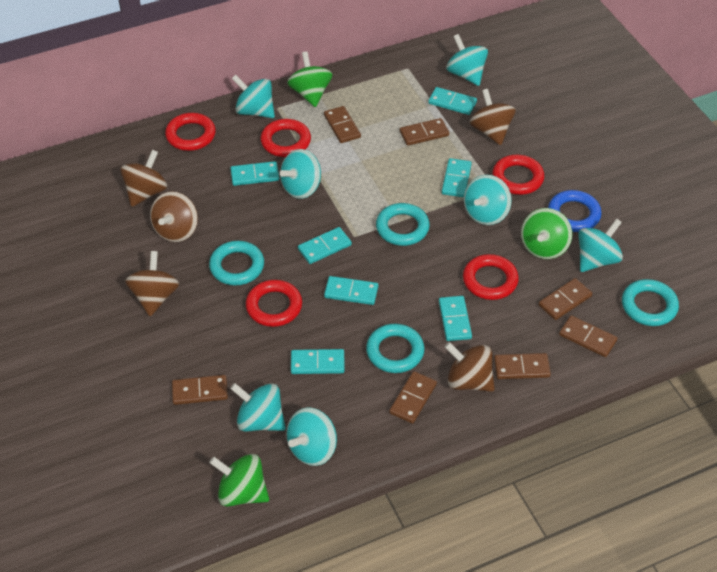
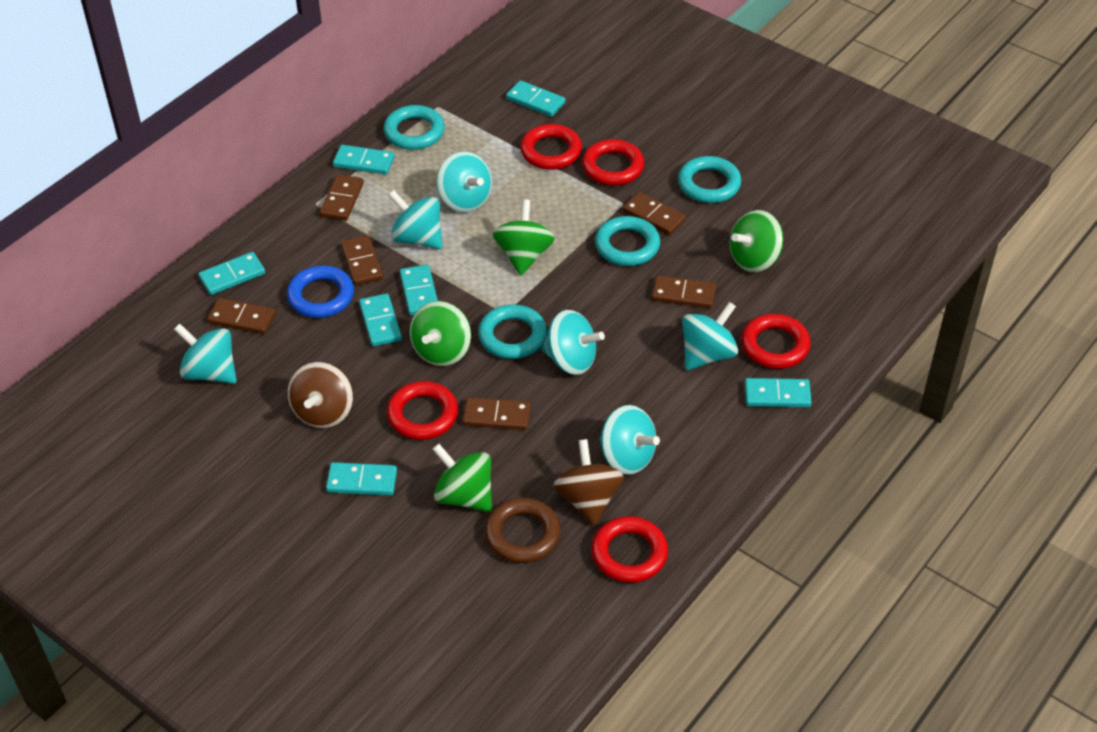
brown domino: 7 -> 6
brown ring: 0 -> 1
brown spinning top: 5 -> 2
green spinning top: 3 -> 4
turquoise spinning top: 7 -> 6

